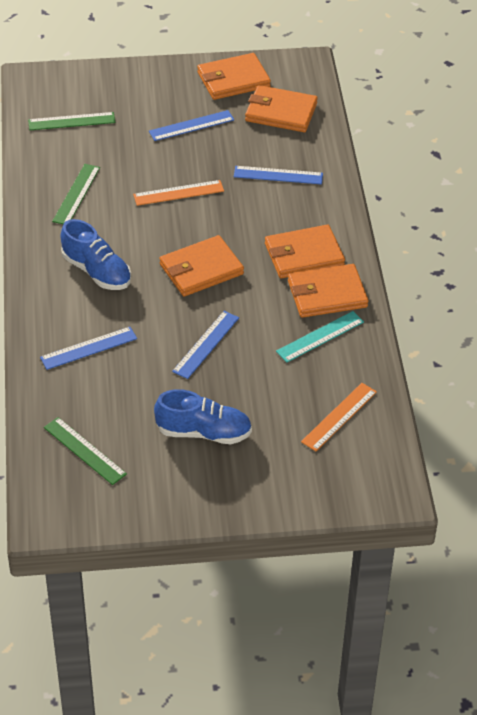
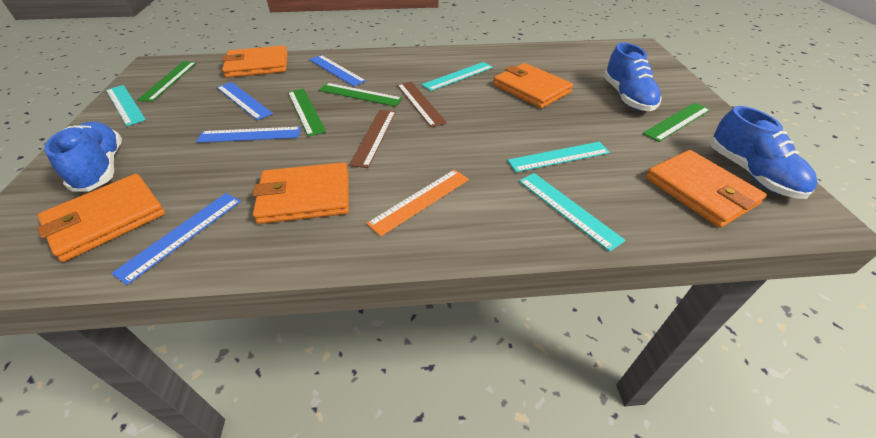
blue shoe: 2 -> 3
brown ruler: 0 -> 2
green ruler: 3 -> 4
orange ruler: 2 -> 1
turquoise ruler: 1 -> 4

